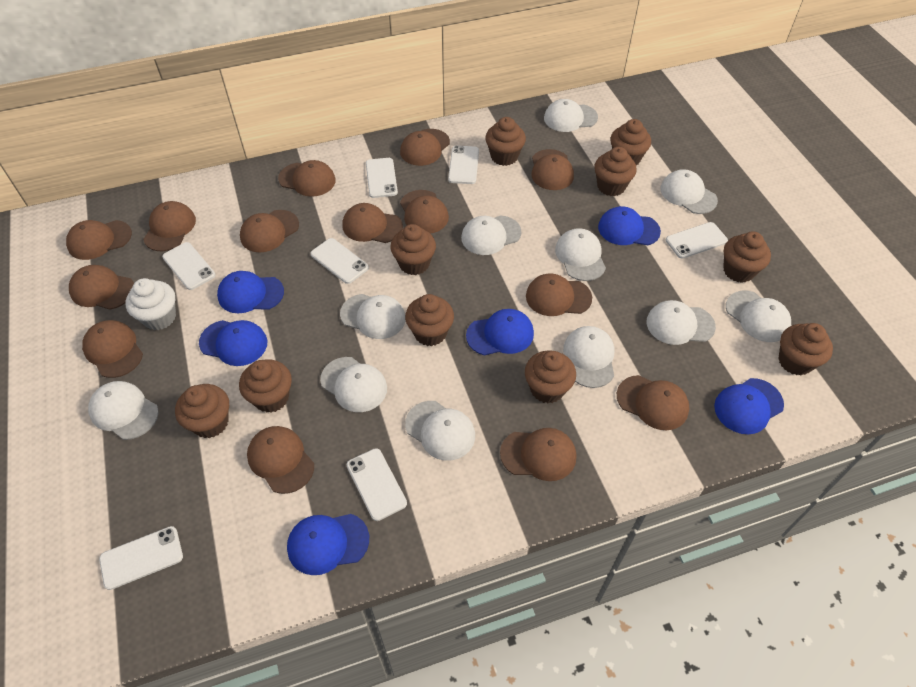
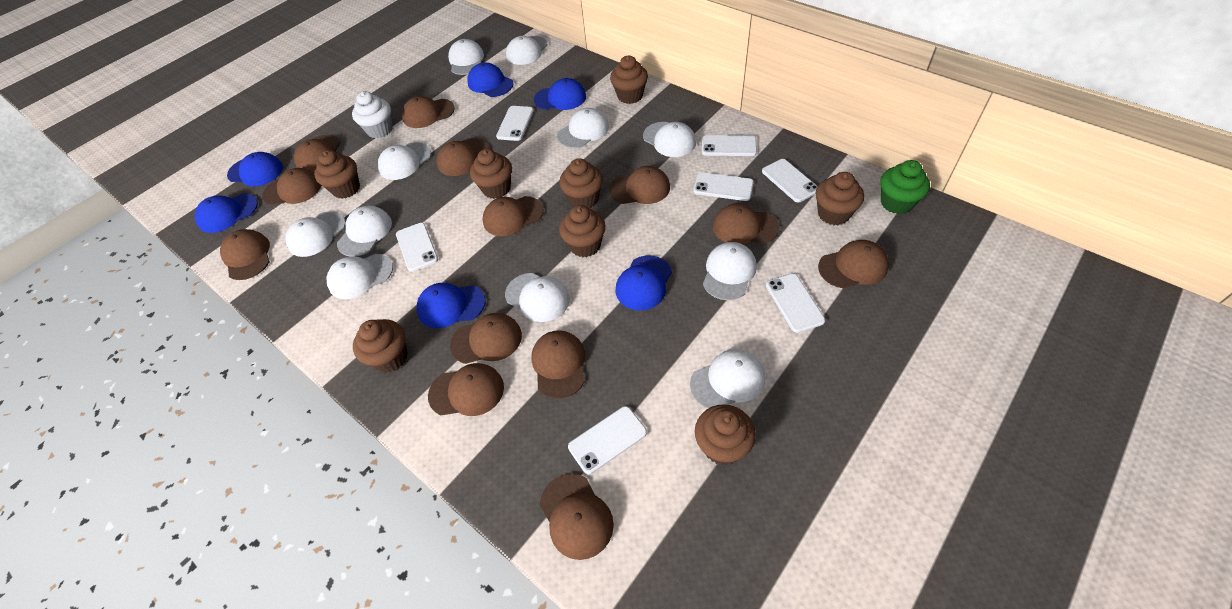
brown cap: 14 -> 13
brown cupcake: 10 -> 8
green cupcake: 0 -> 1

